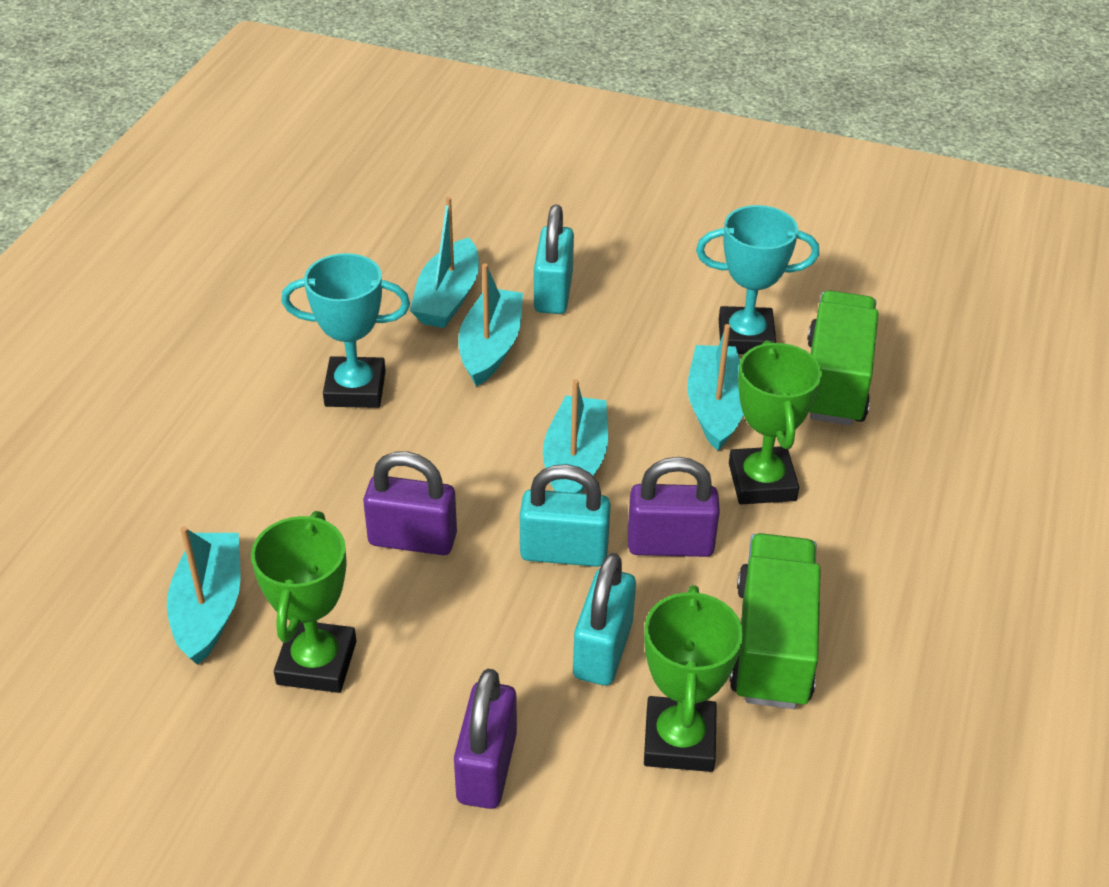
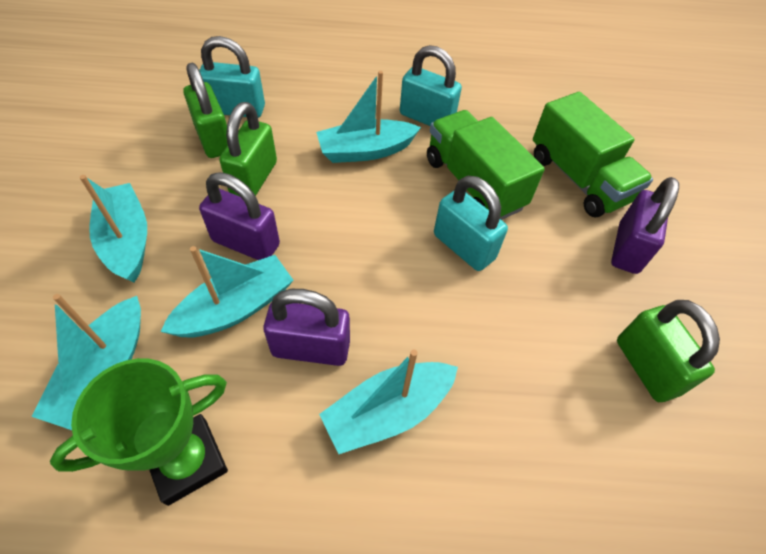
green padlock: 0 -> 3
green trophy: 3 -> 1
turquoise trophy: 2 -> 0

